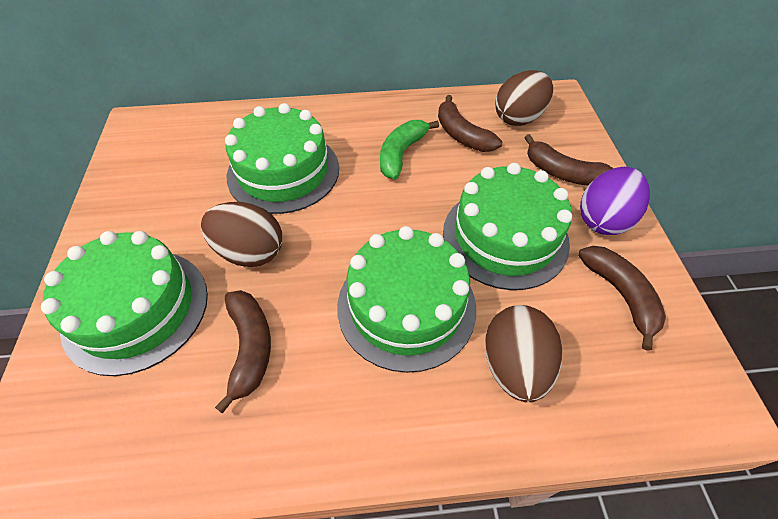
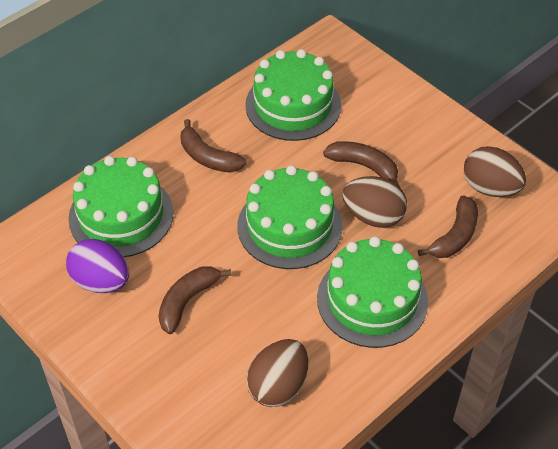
green banana: 1 -> 0

